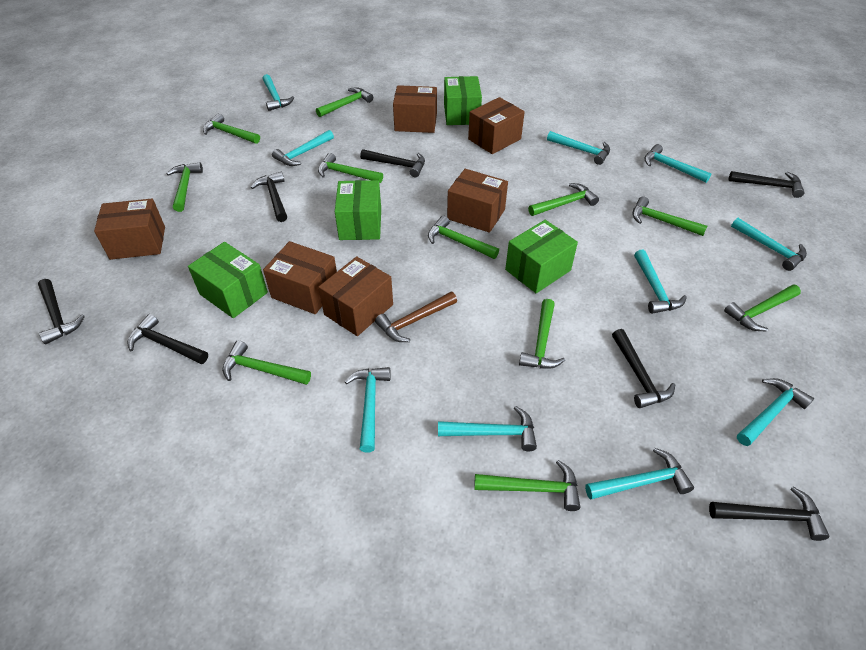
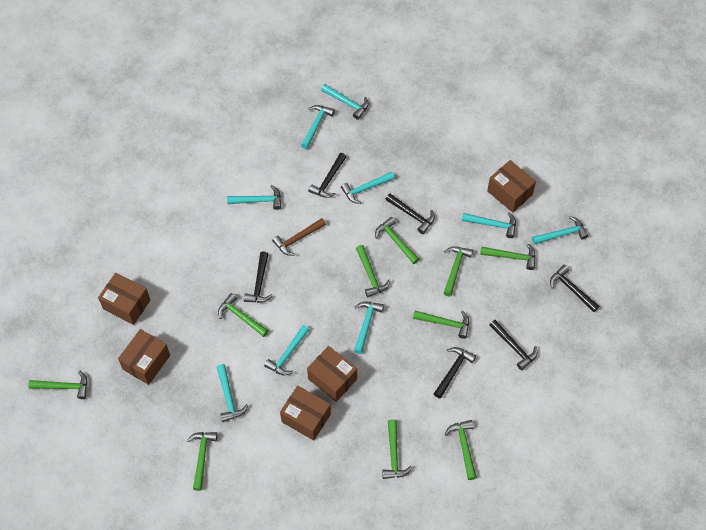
black hammer: 7 -> 6
brown box: 6 -> 5
green box: 4 -> 0
green hammer: 11 -> 10
turquoise hammer: 10 -> 9

